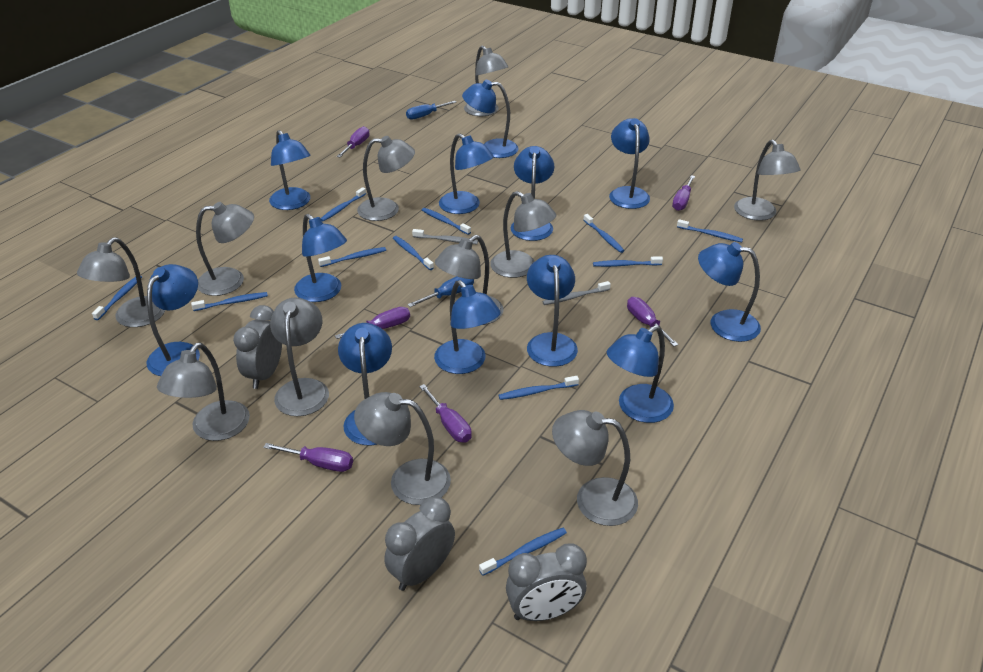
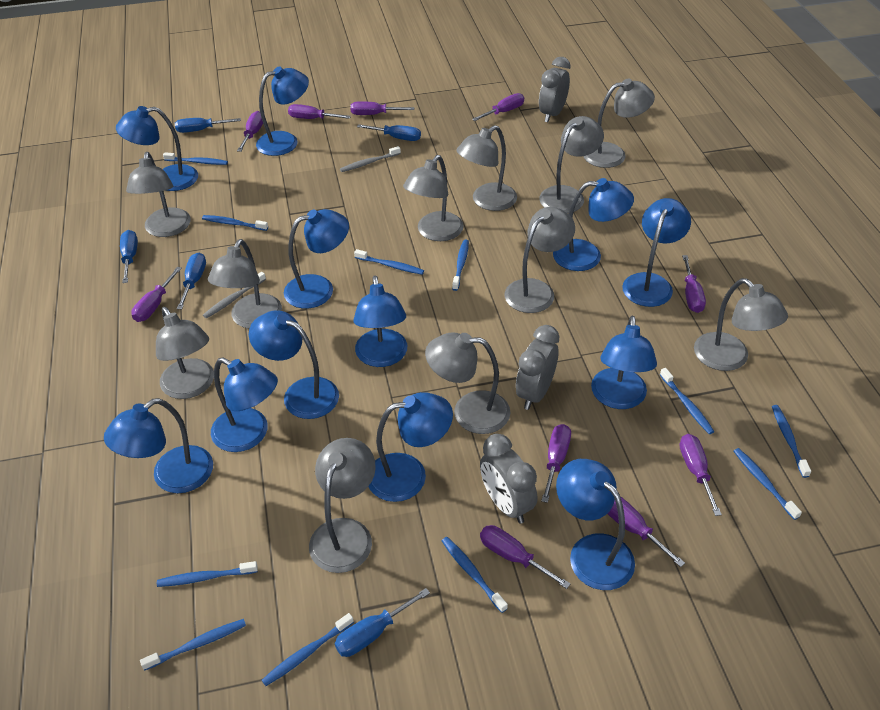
blue screwdriver: 2 -> 5
purple screwdriver: 6 -> 10

